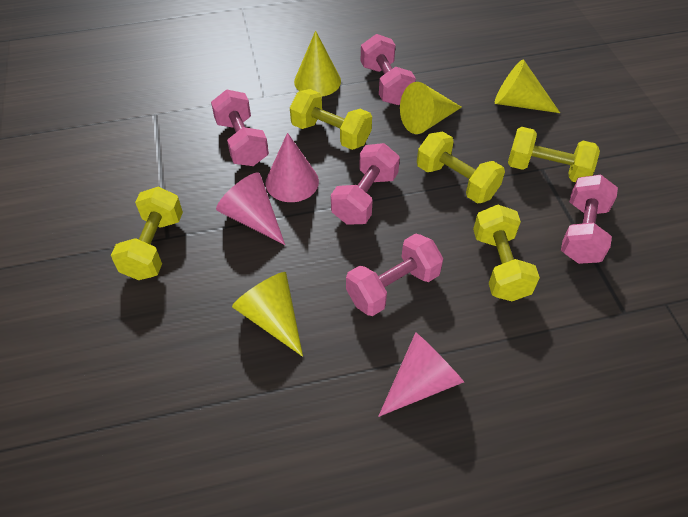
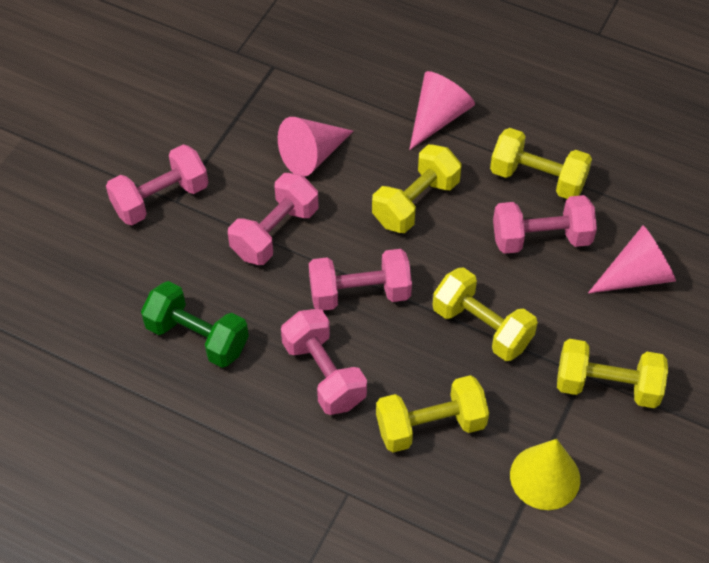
green dumbbell: 0 -> 1
yellow cone: 4 -> 1

